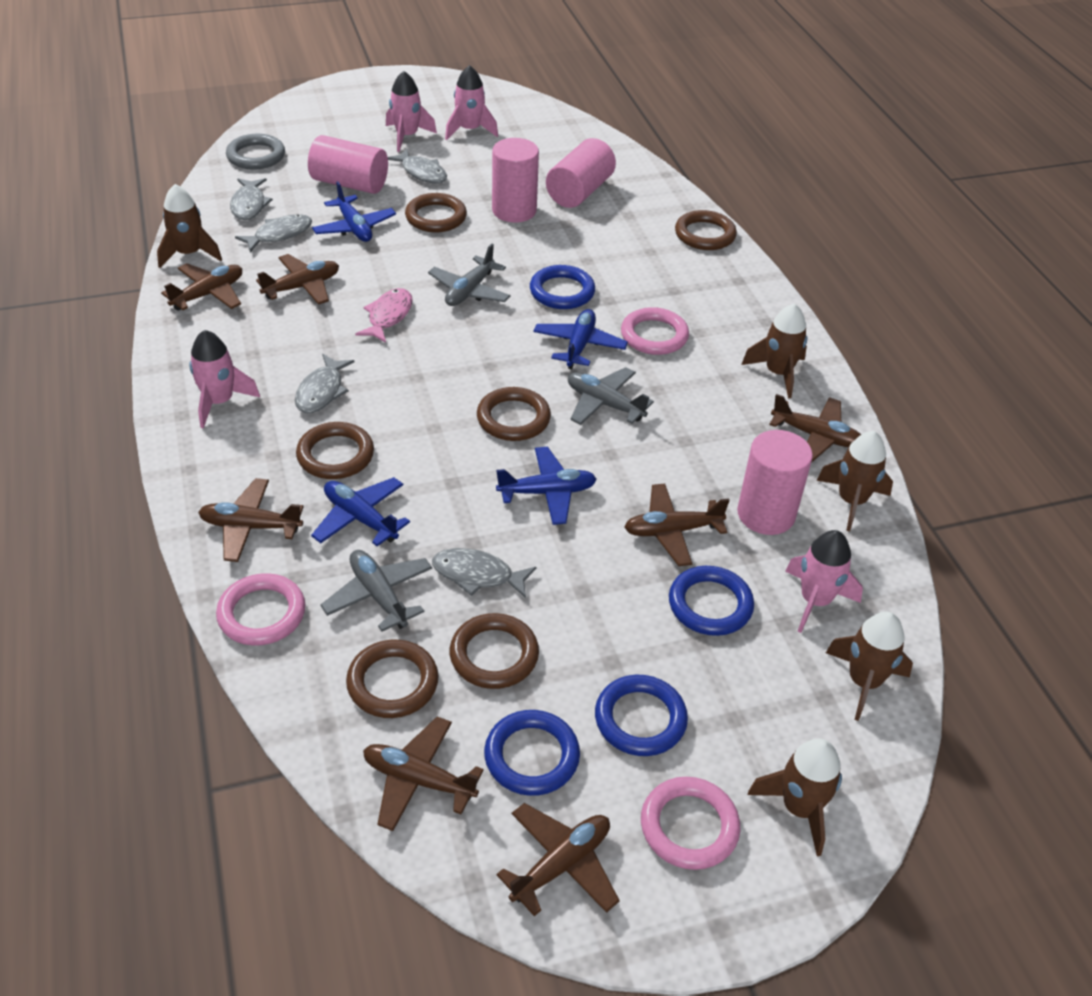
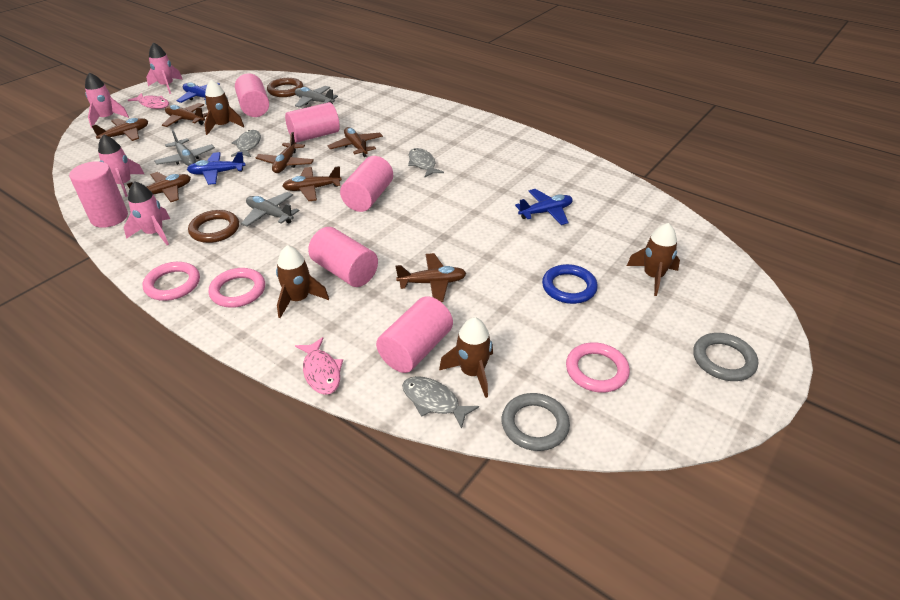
blue plane: 4 -> 3
blue ring: 4 -> 1
brown ring: 6 -> 2
brown rocket: 5 -> 4
grey fish: 5 -> 3
grey ring: 1 -> 2
pink cylinder: 4 -> 6
pink fish: 1 -> 2

